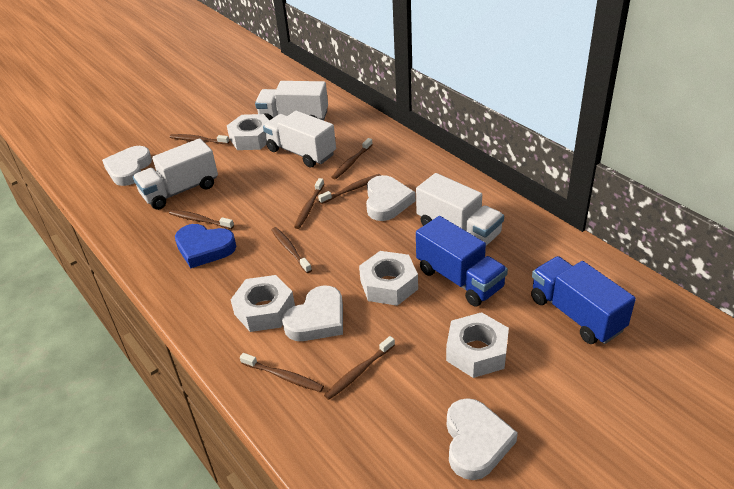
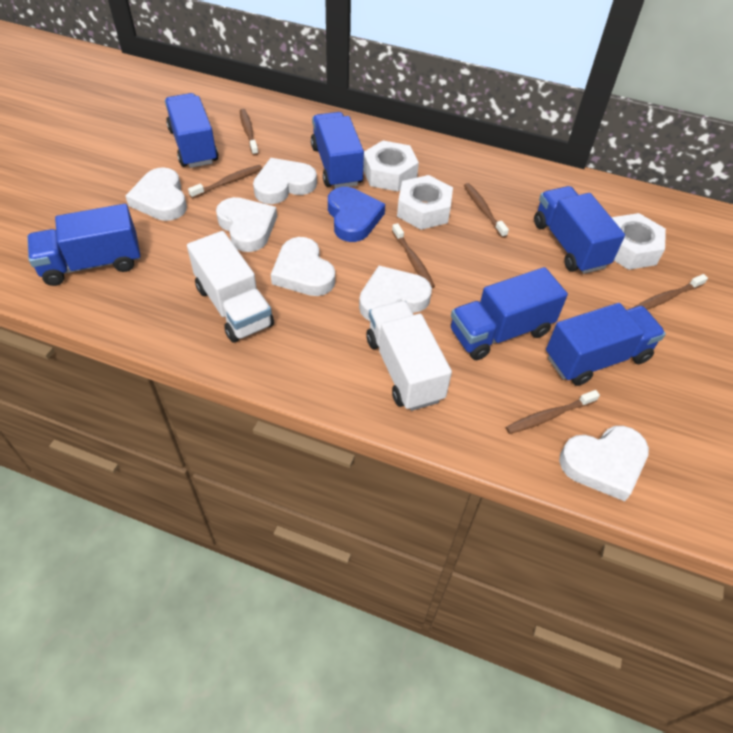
blue truck: 2 -> 6
brown toothbrush: 8 -> 6
white heart: 4 -> 6
white nut: 4 -> 3
white truck: 4 -> 2

